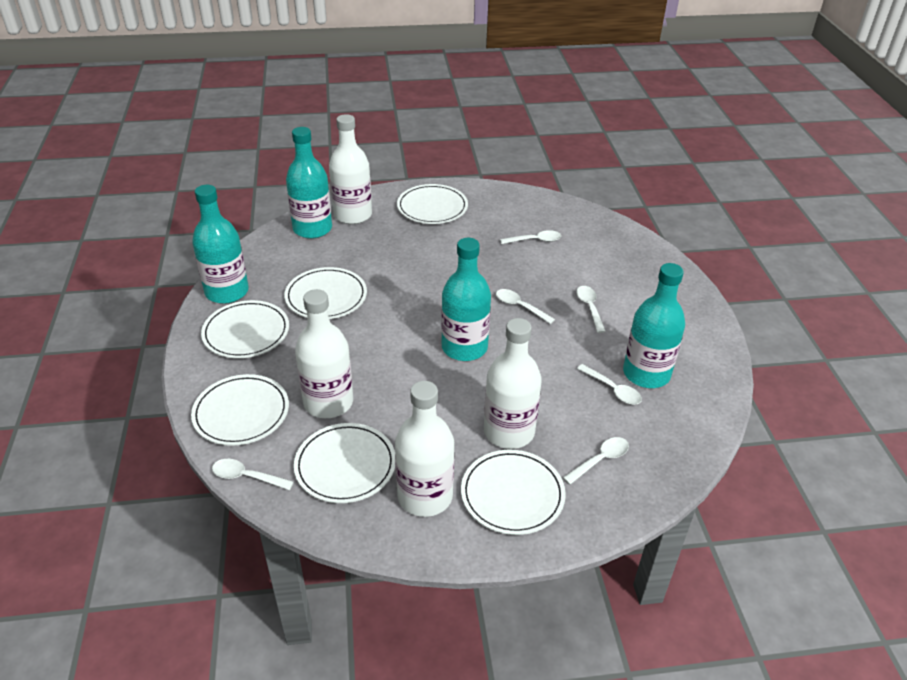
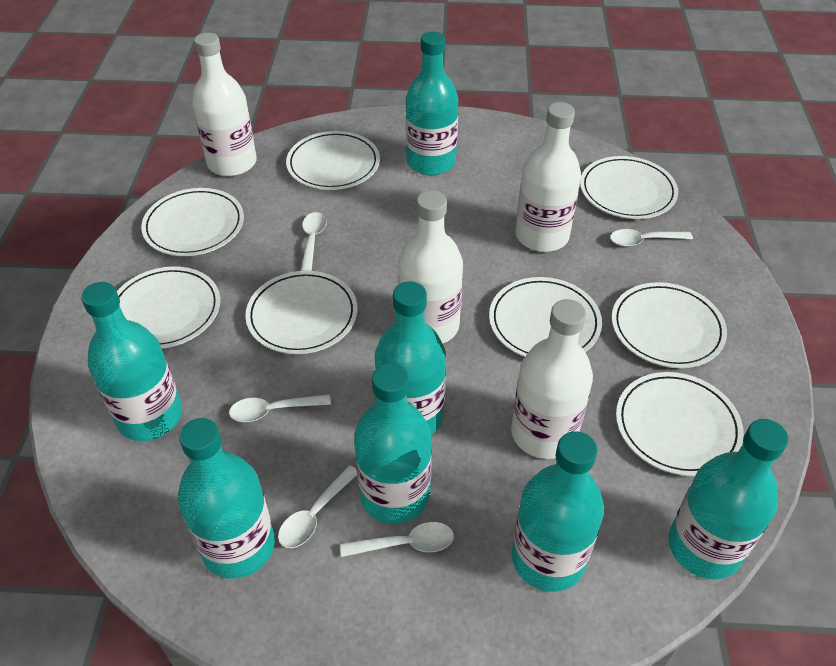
turquoise bottle: 4 -> 7
white plate: 6 -> 8
white spoon: 6 -> 5

